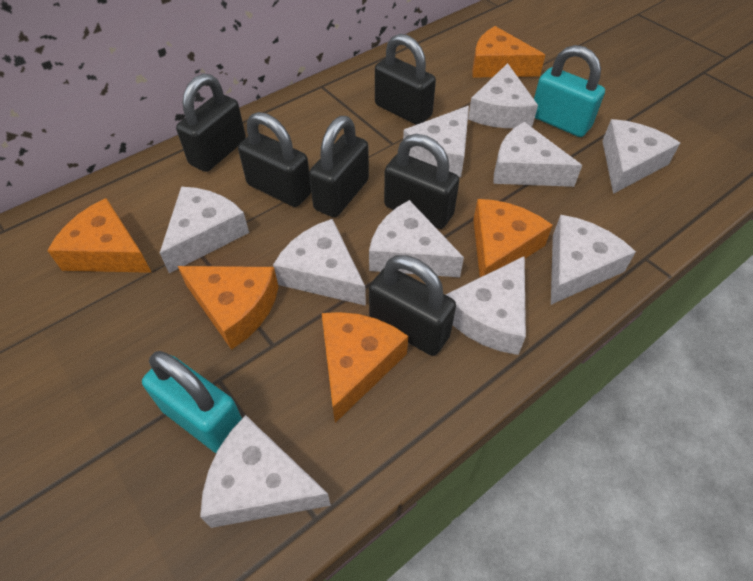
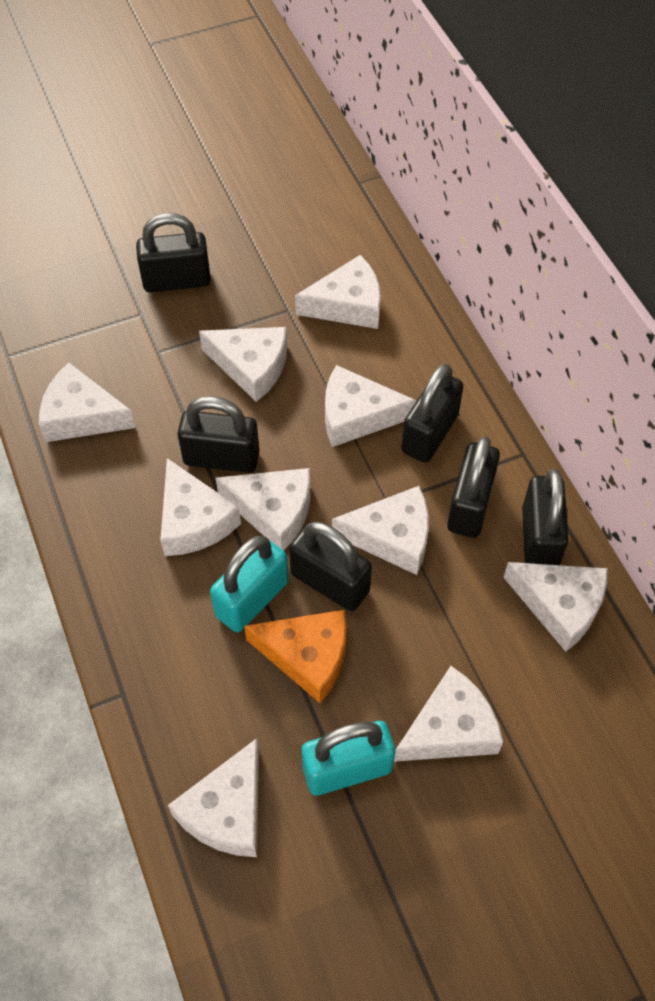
orange cheese: 5 -> 1

